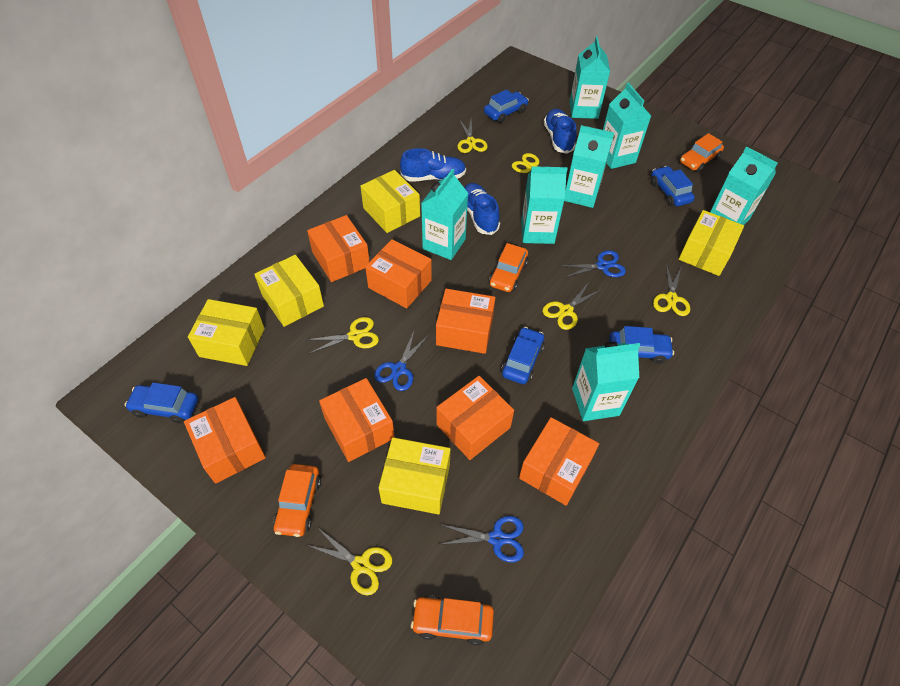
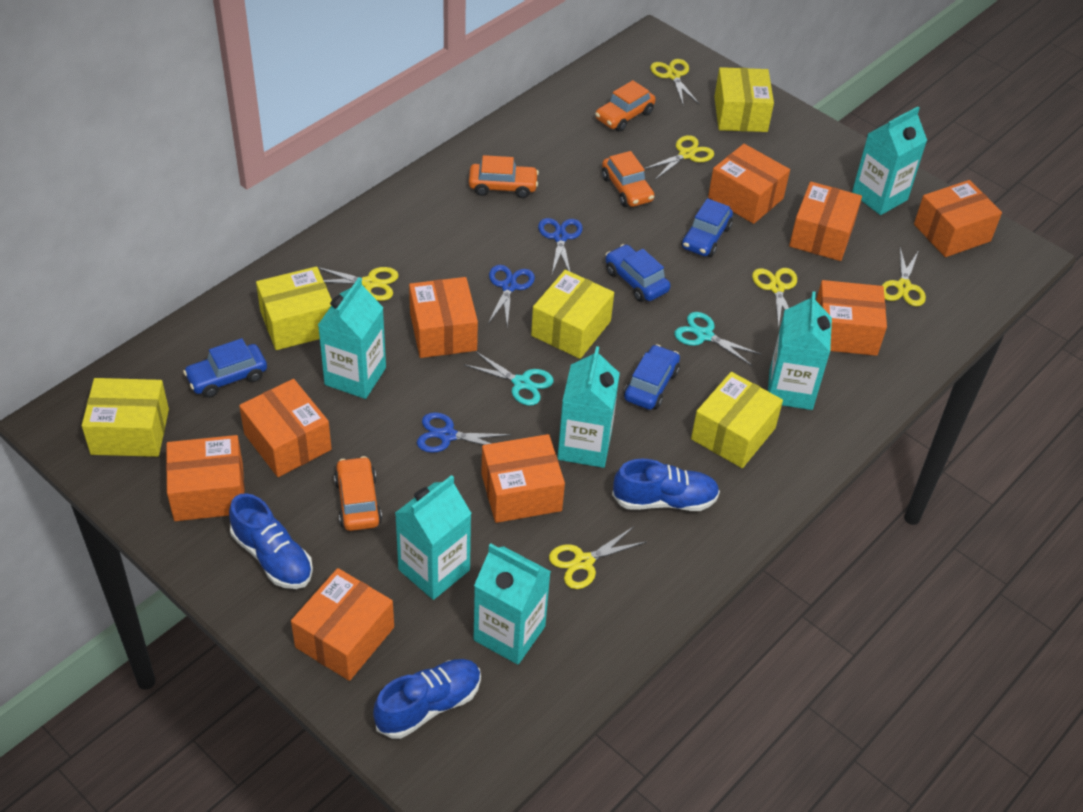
blue car: 5 -> 4
orange box: 7 -> 9
turquoise carton: 7 -> 6
turquoise scissors: 0 -> 2

